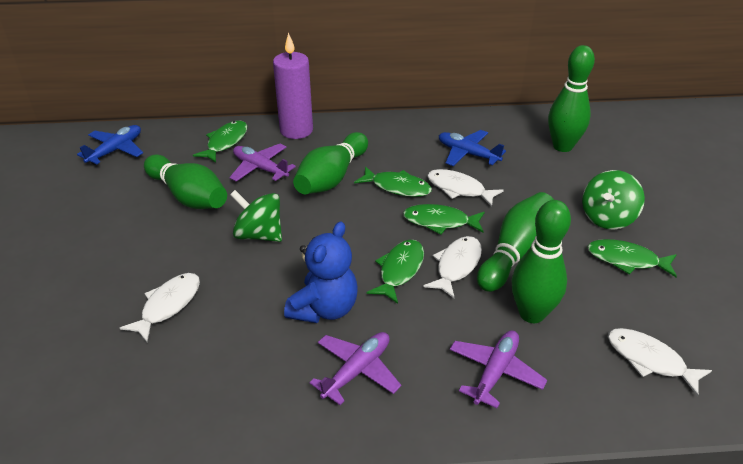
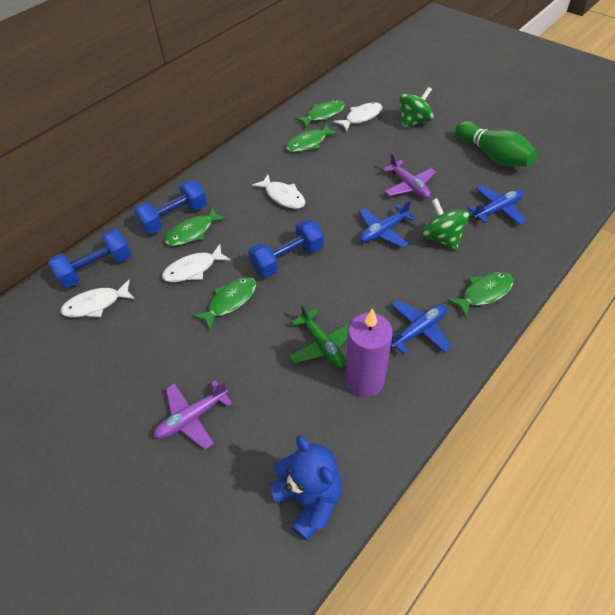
blue dumbbell: 0 -> 3
blue plane: 2 -> 3
green bowling pin: 5 -> 1
green plane: 0 -> 1
purple plane: 3 -> 2

